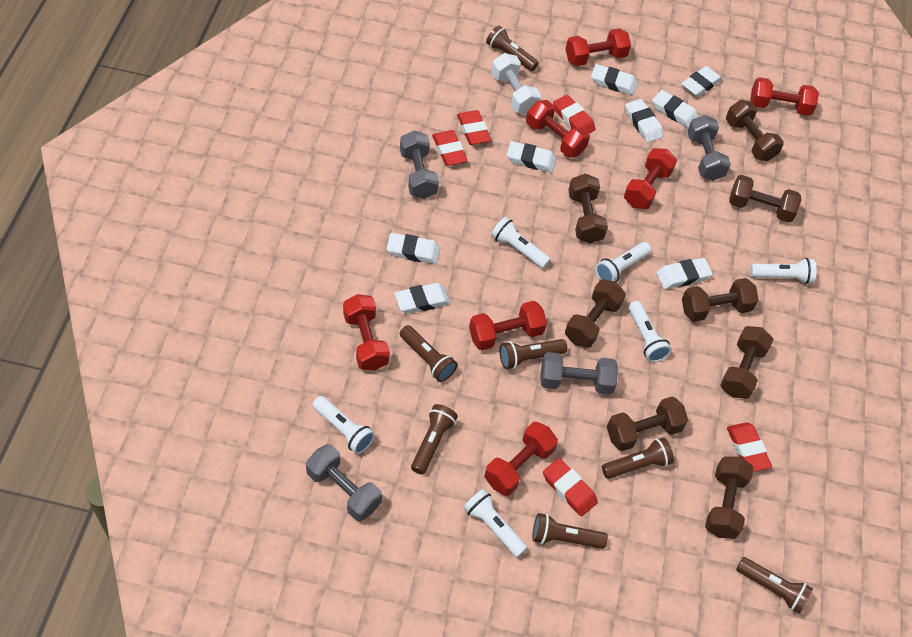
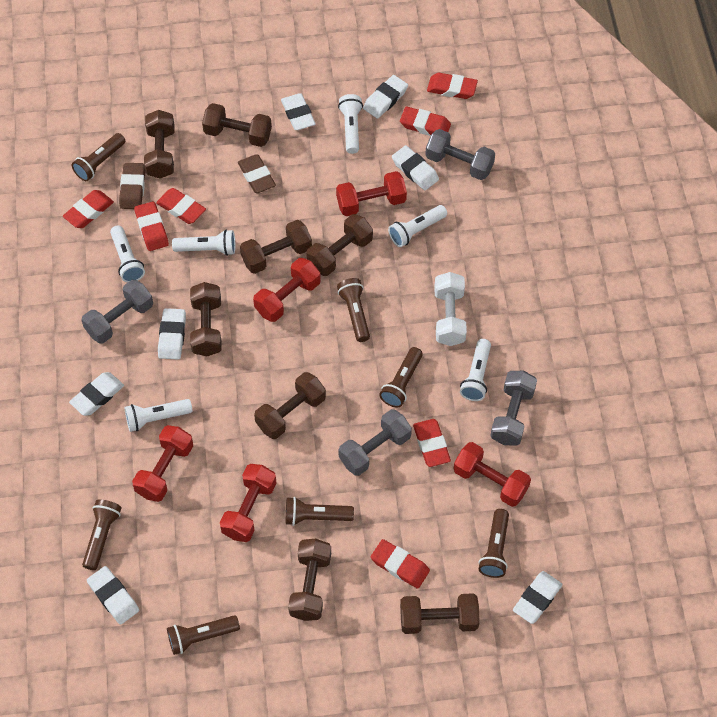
brown eraser: 0 -> 2
red dumbbell: 7 -> 5
red eraser: 5 -> 7
white eraser: 8 -> 7

